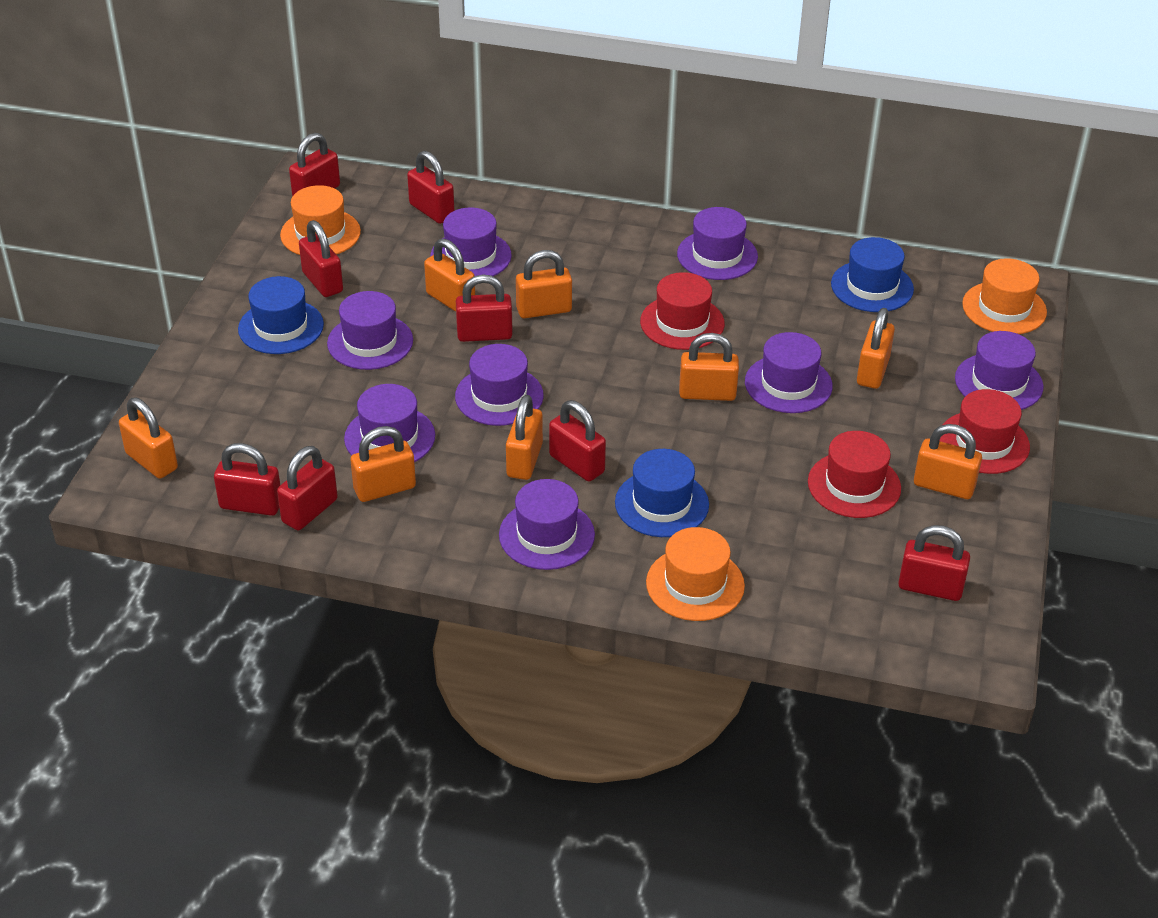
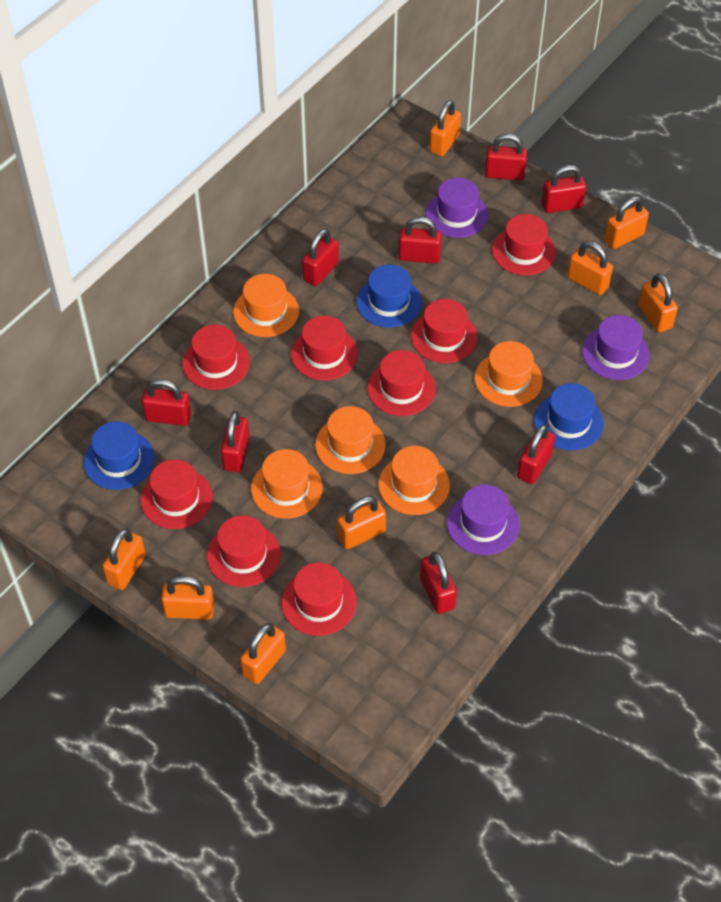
orange hat: 3 -> 5
purple hat: 8 -> 3
red hat: 3 -> 8

